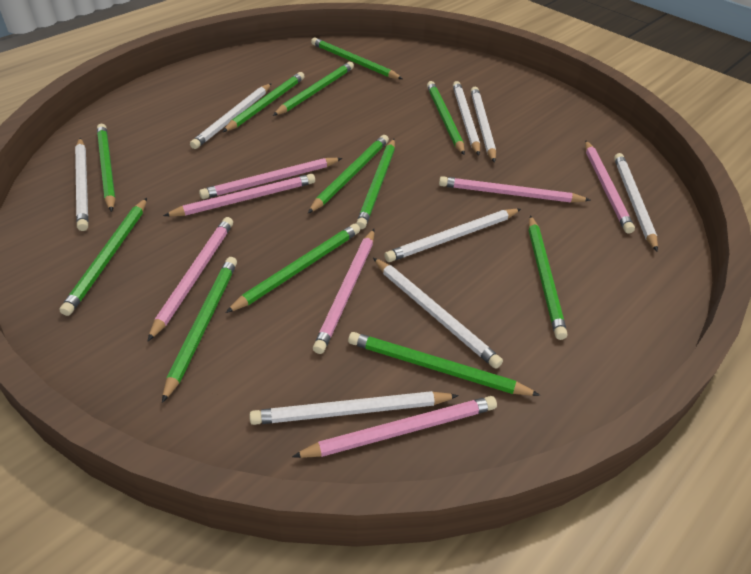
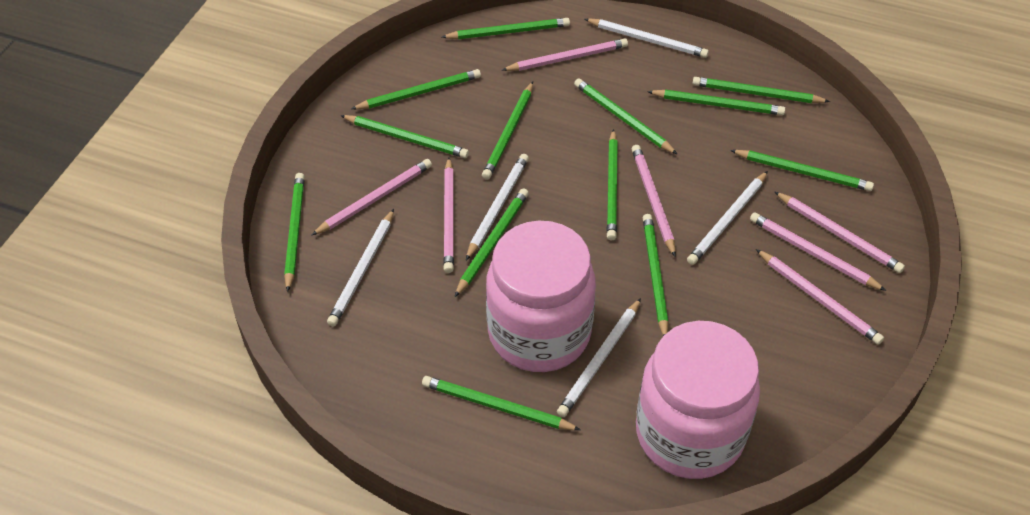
green pencil: 12 -> 13
pink jar: 0 -> 2
white pencil: 8 -> 5

